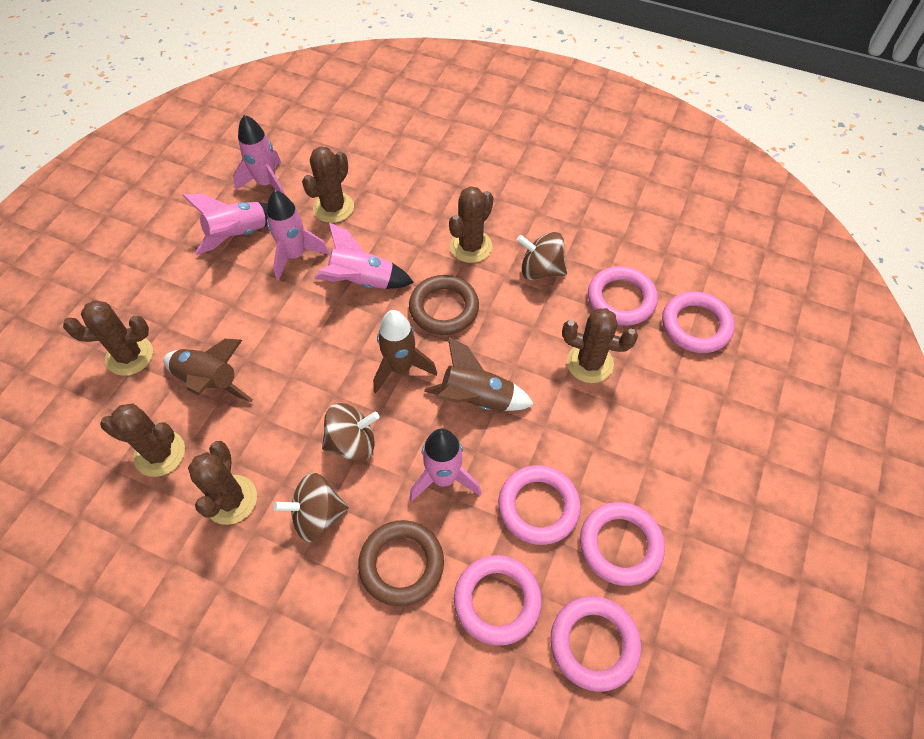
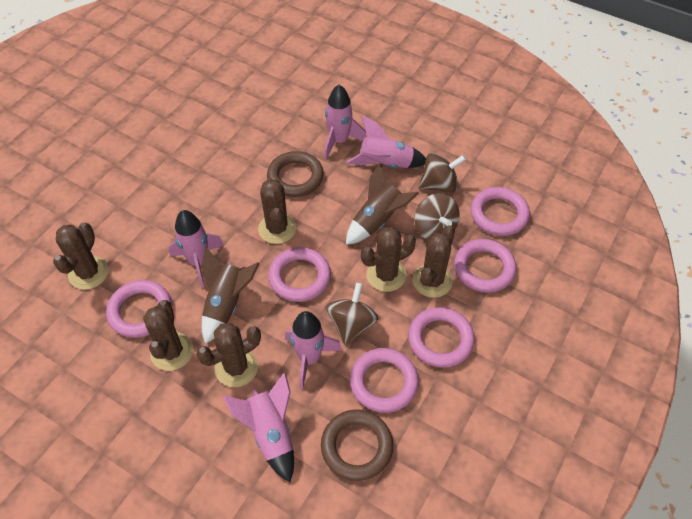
brown rocket: 3 -> 2

